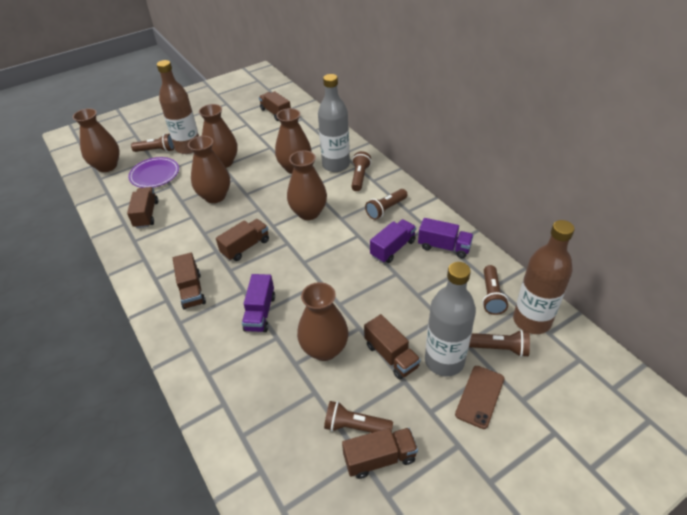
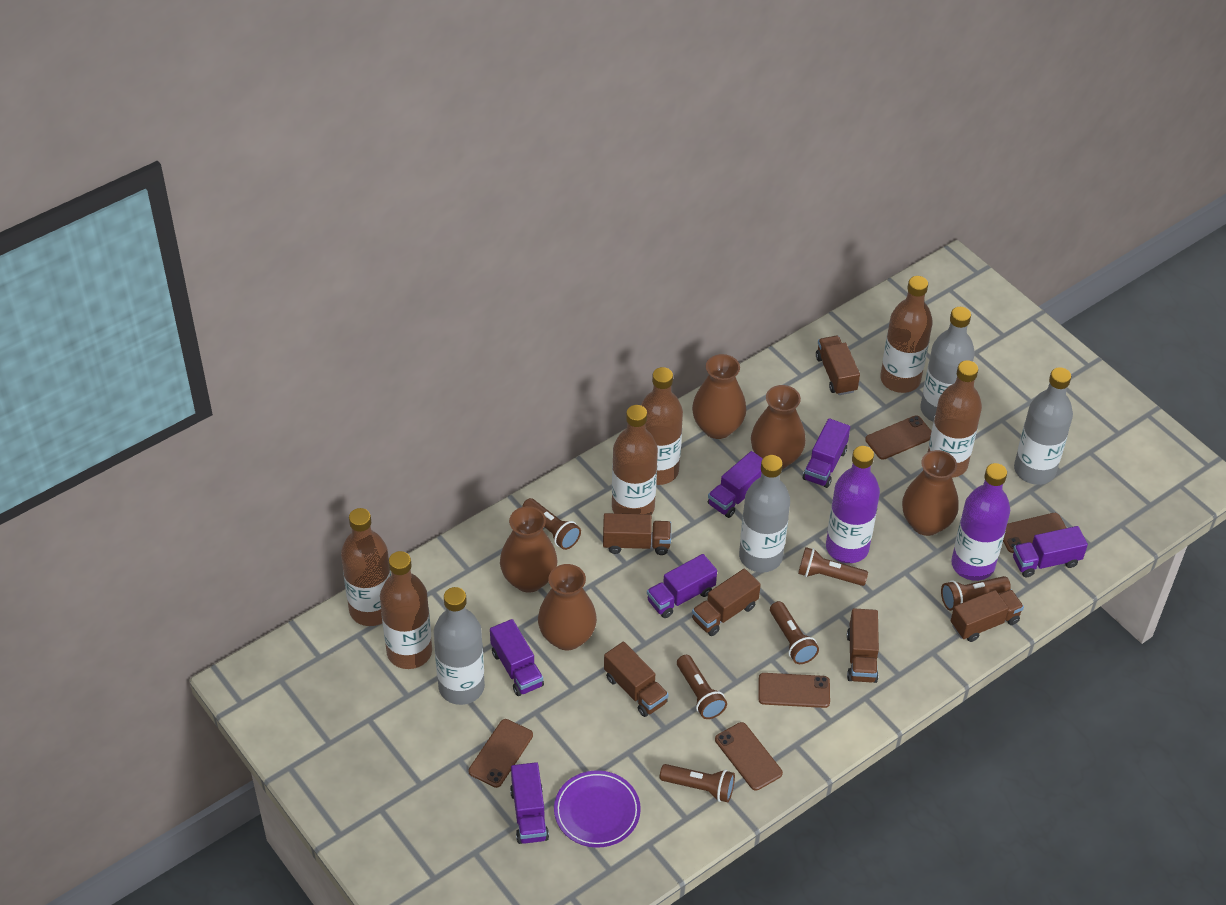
brown bottle: 2 -> 6
brown phone: 1 -> 5
brown vase: 6 -> 5
grey bottle: 2 -> 4
purple bottle: 0 -> 2
purple truck: 3 -> 6

